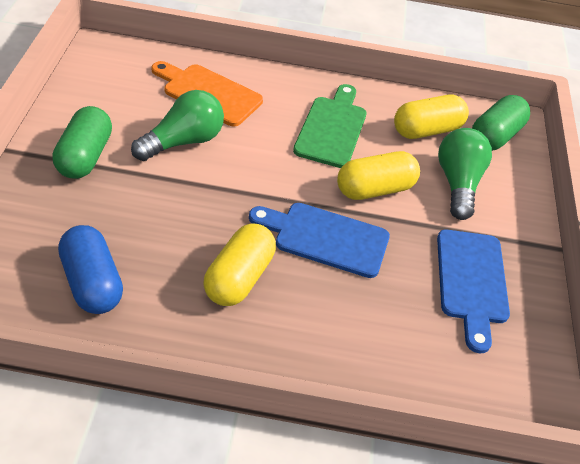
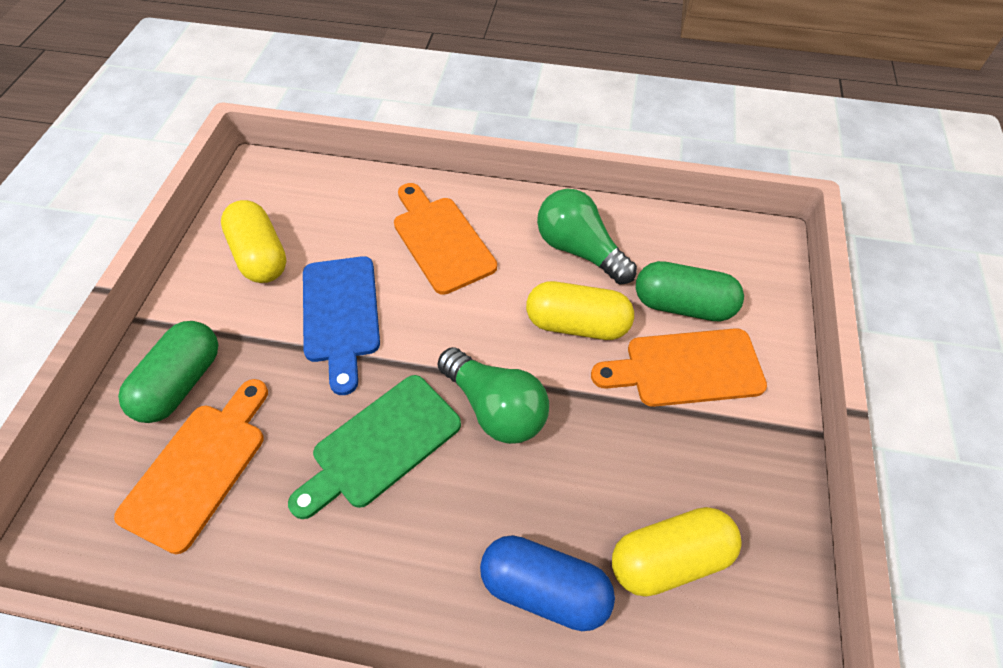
blue cutting board: 2 -> 1
orange cutting board: 1 -> 3

